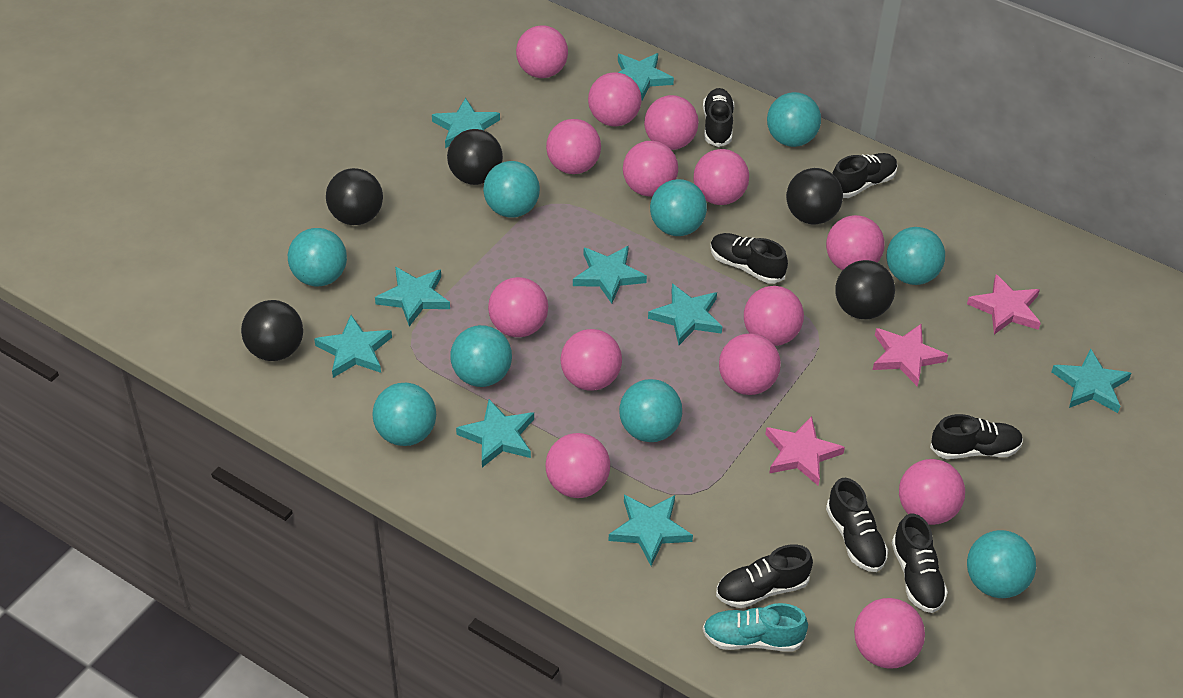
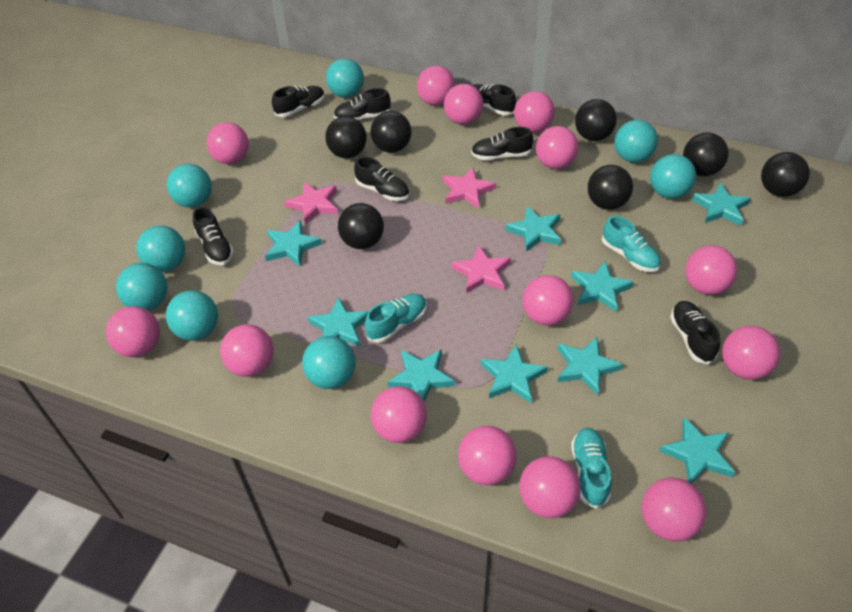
black ball: 5 -> 7
turquoise ball: 9 -> 8
turquoise shoe: 1 -> 3

